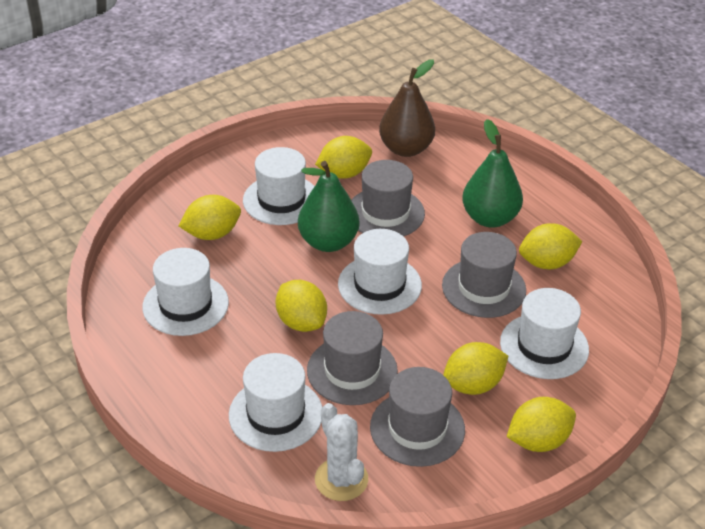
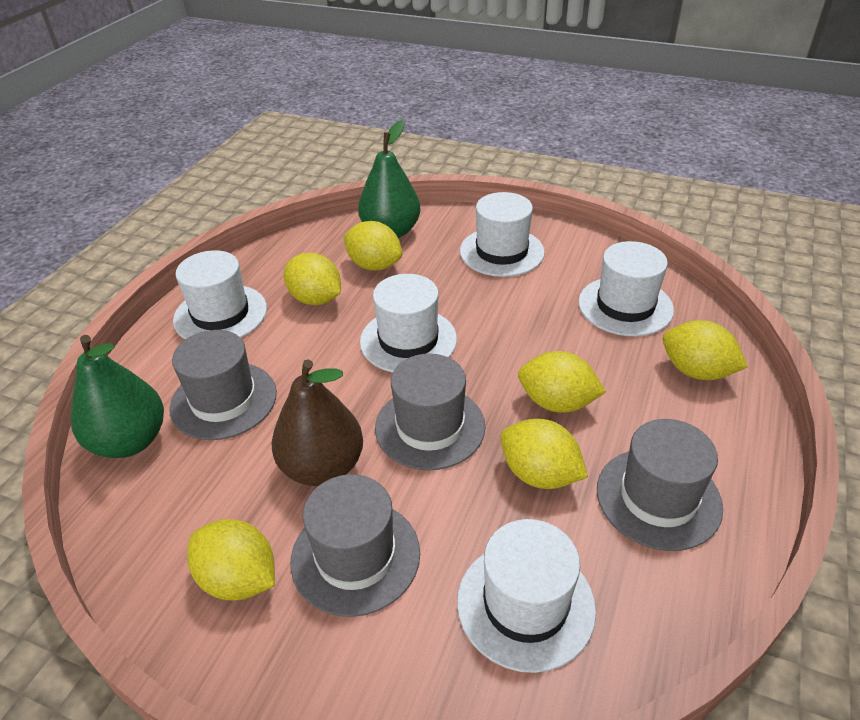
white cactus: 1 -> 0

